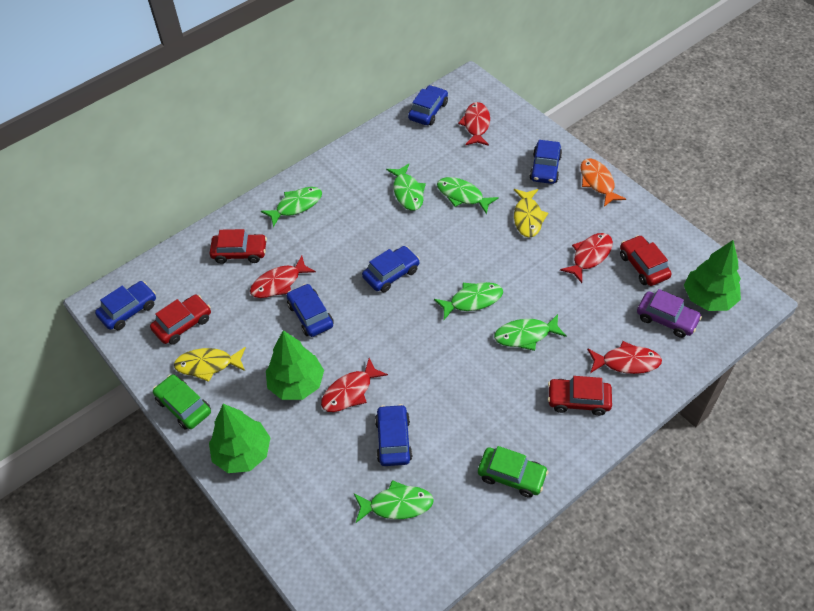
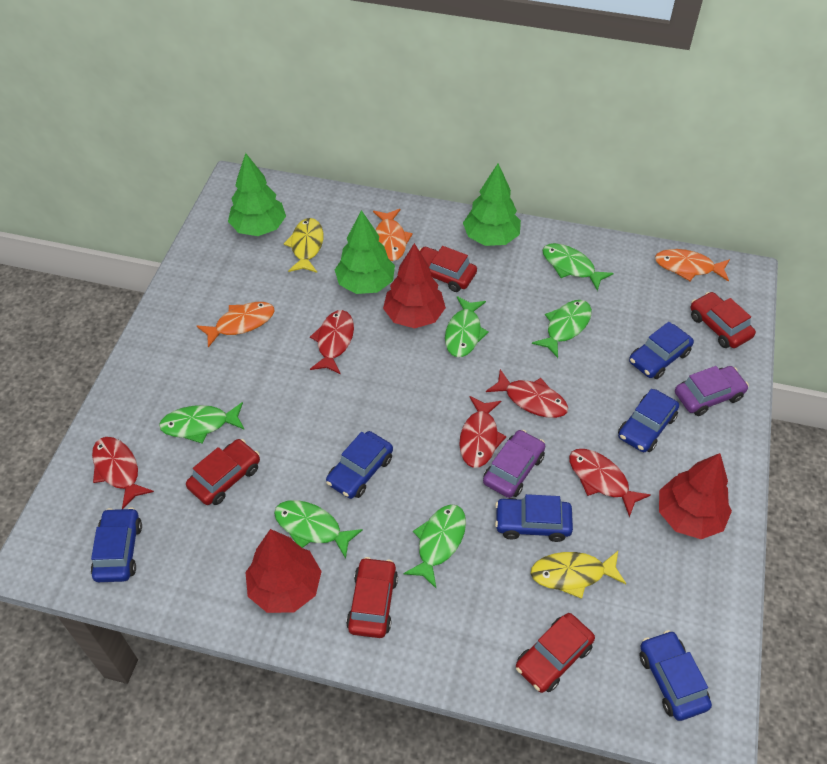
green car: 2 -> 0
orange fish: 1 -> 3
purple car: 1 -> 2
red car: 4 -> 5
red tree: 0 -> 3

